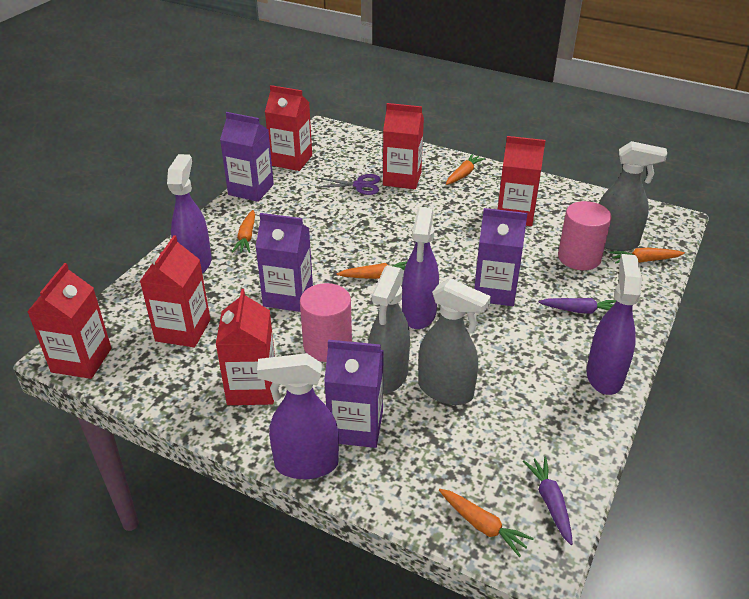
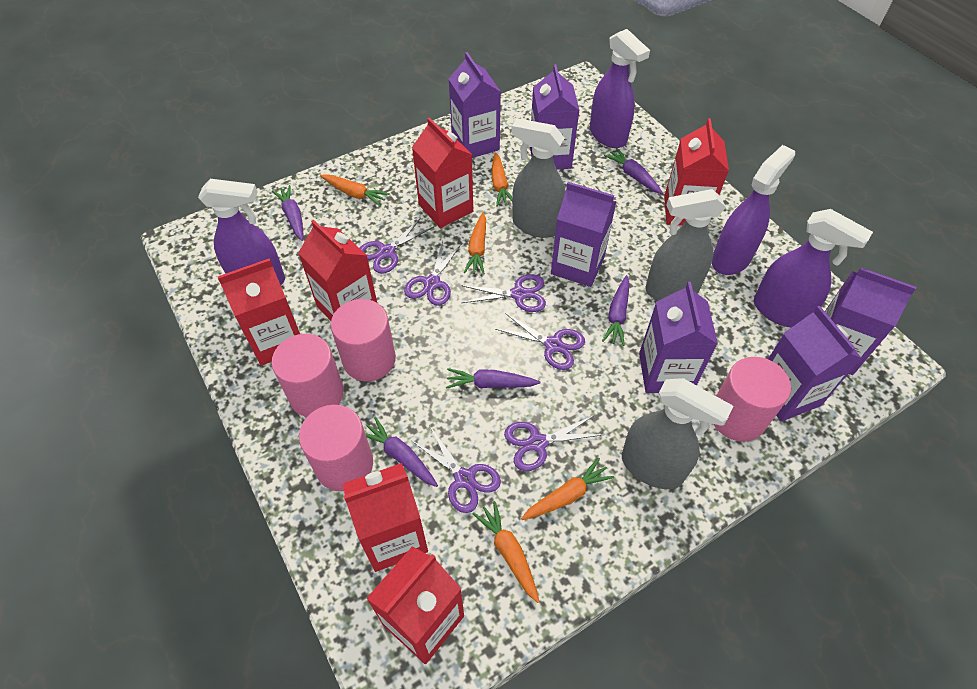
pink cylinder: 2 -> 4
purple carrot: 2 -> 5
purple carton: 4 -> 6
purple scissors: 1 -> 6

